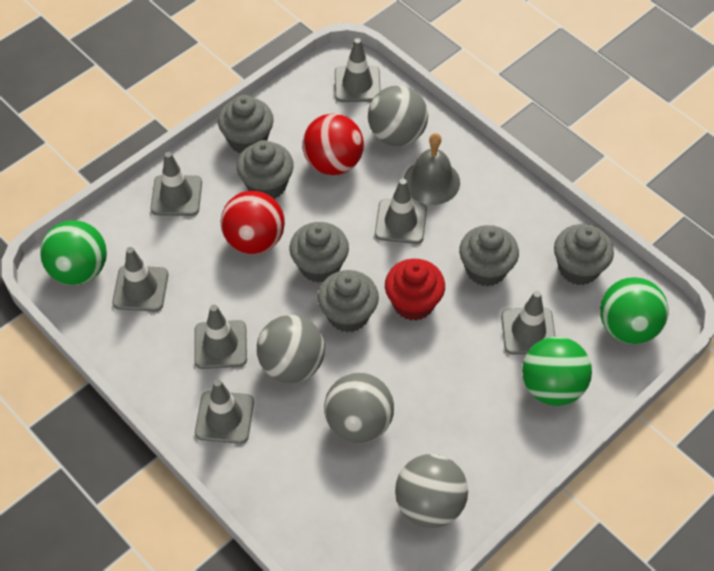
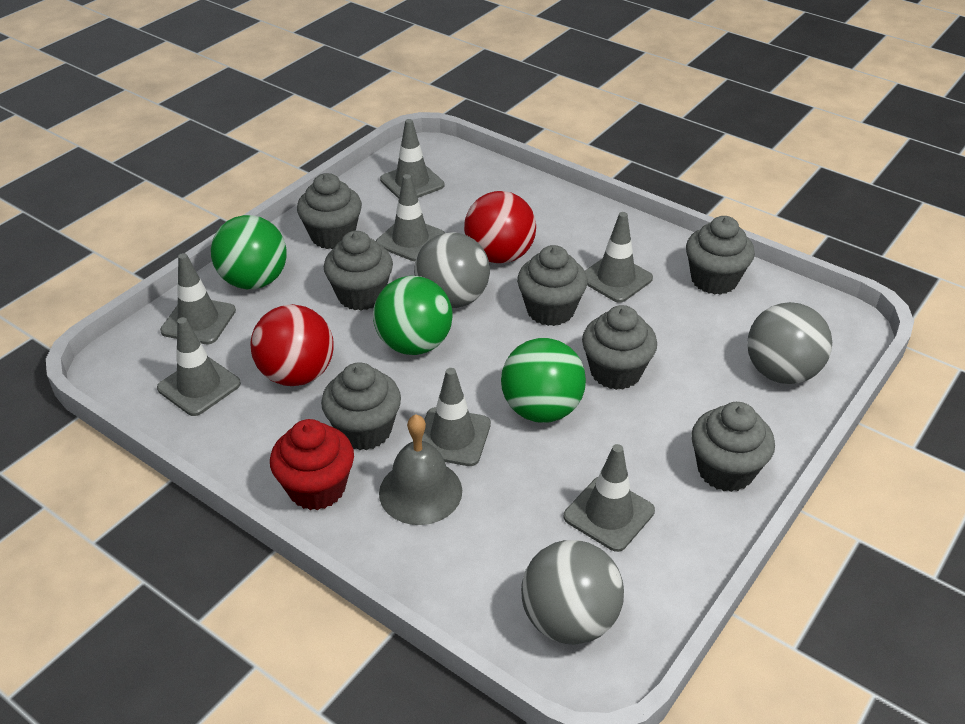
grey ball: 4 -> 3
grey cupcake: 6 -> 7

